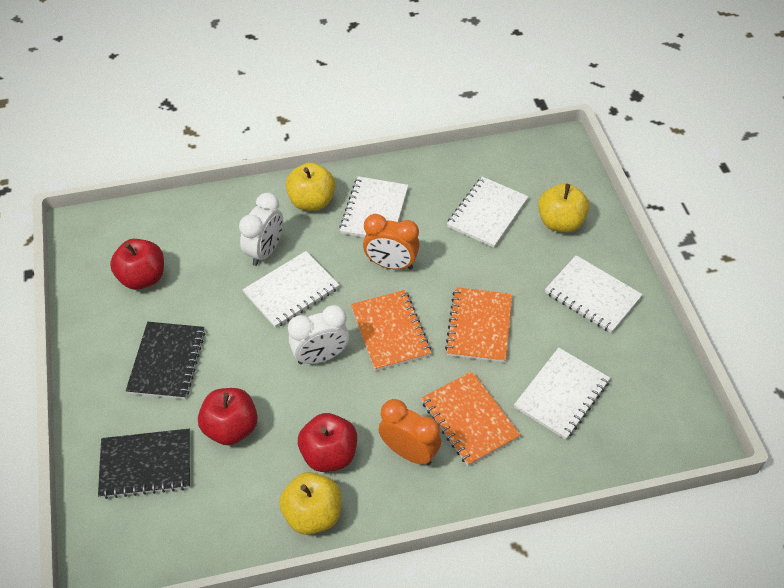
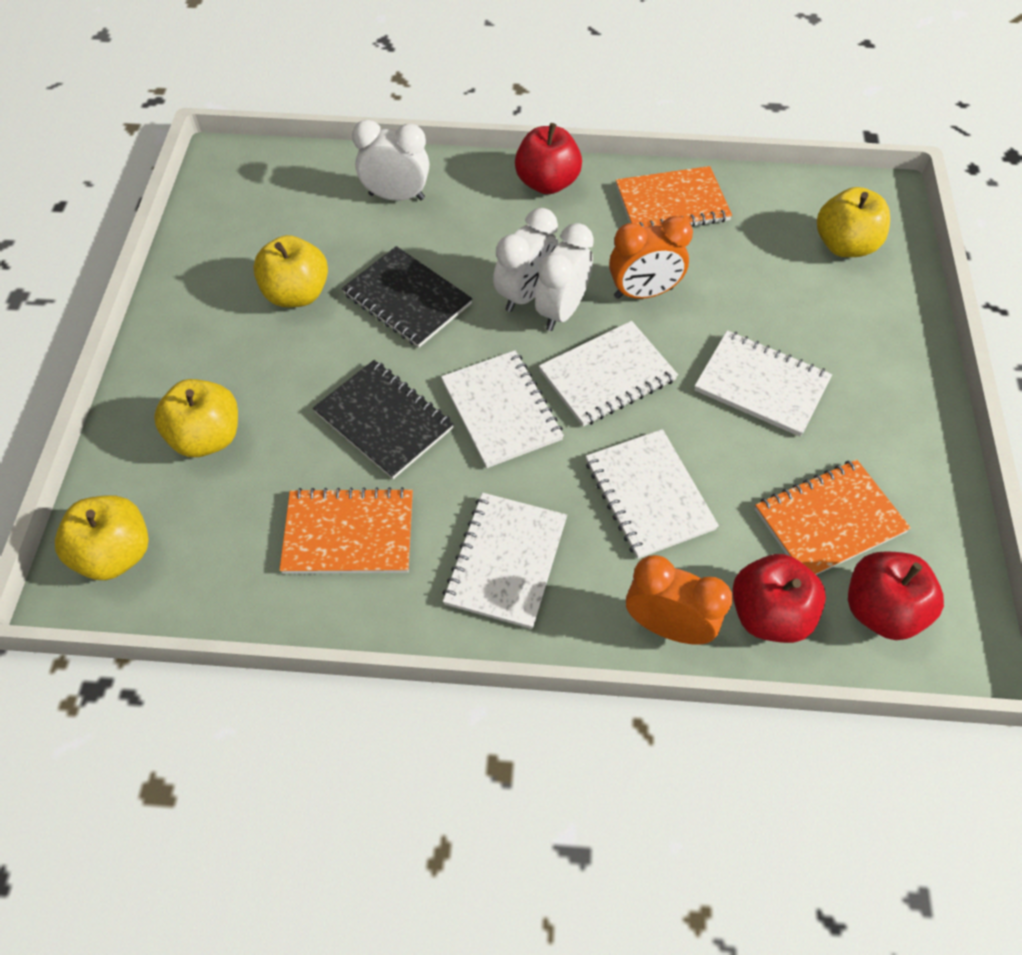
white clock: 2 -> 3
yellow apple: 3 -> 4

